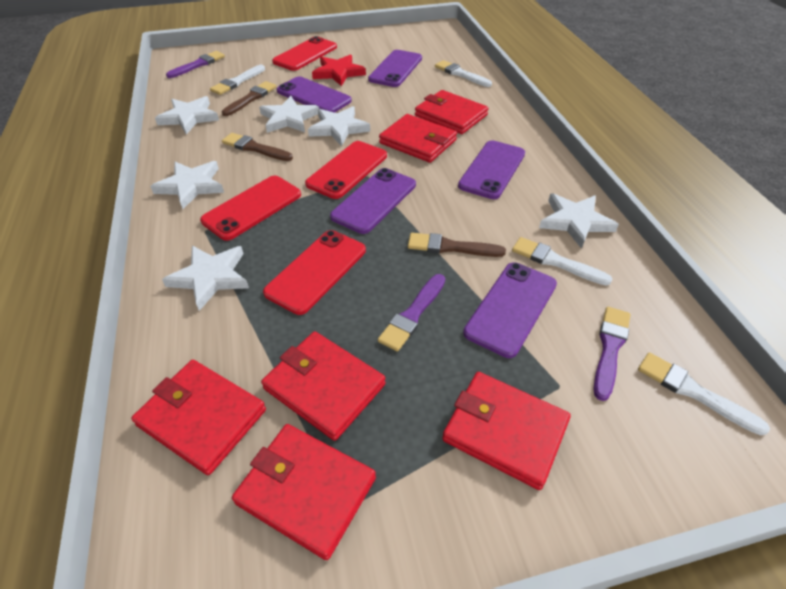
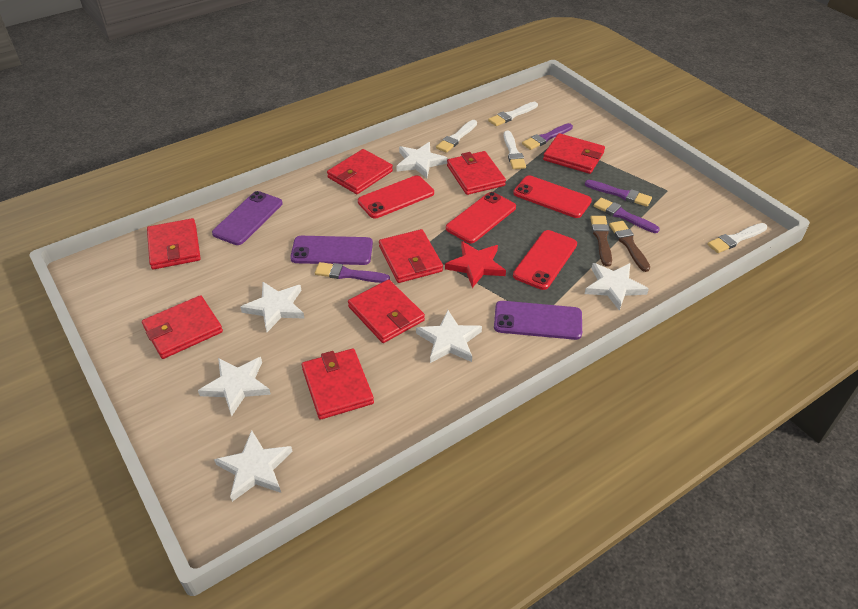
brown brush: 3 -> 2
purple brush: 3 -> 4
purple phone: 5 -> 3
red wallet: 6 -> 8

